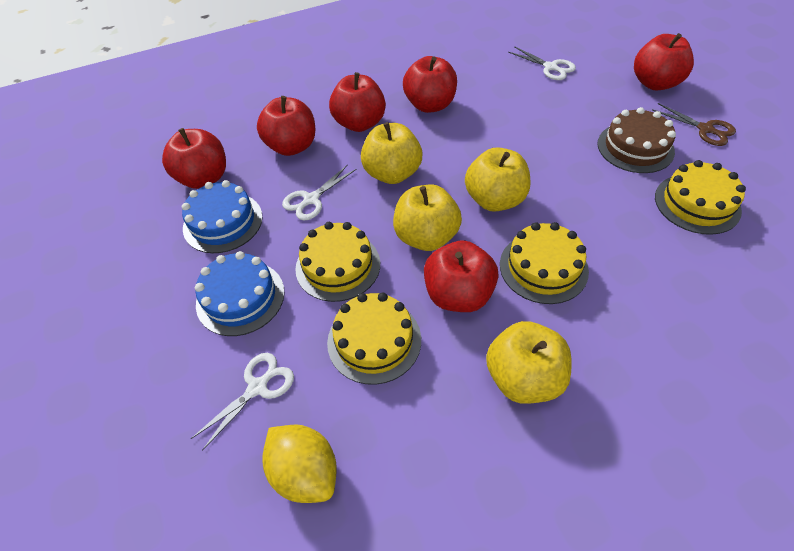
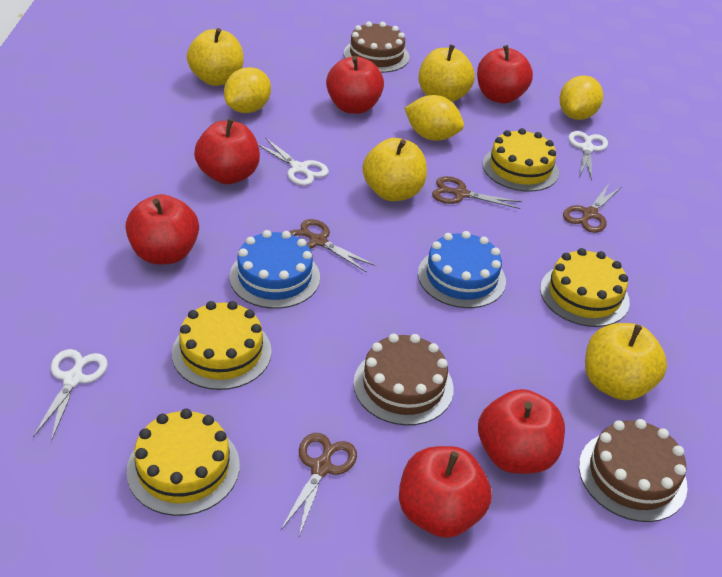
brown cake: 1 -> 3
brown scissors: 1 -> 4
yellow lemon: 1 -> 3

